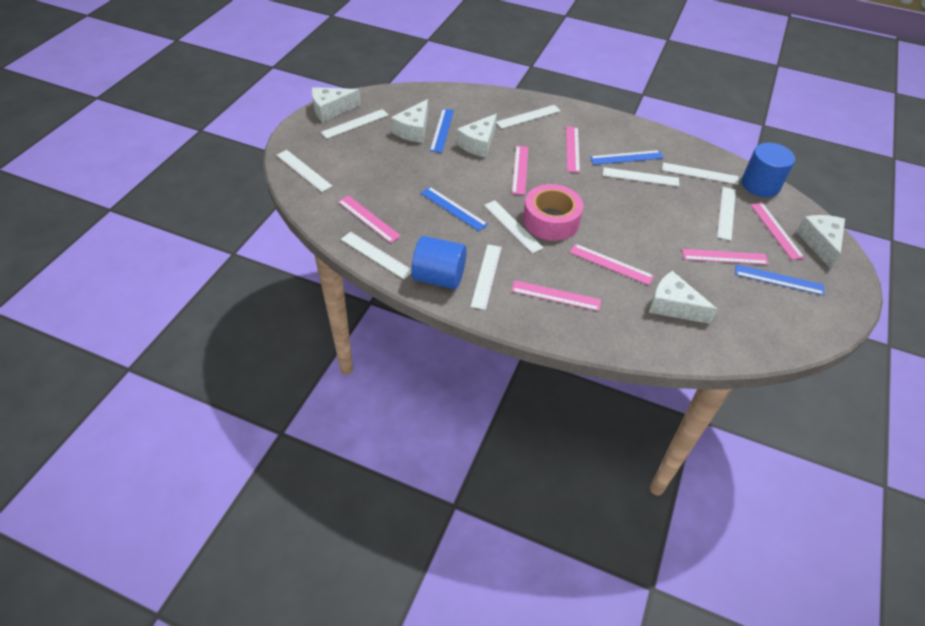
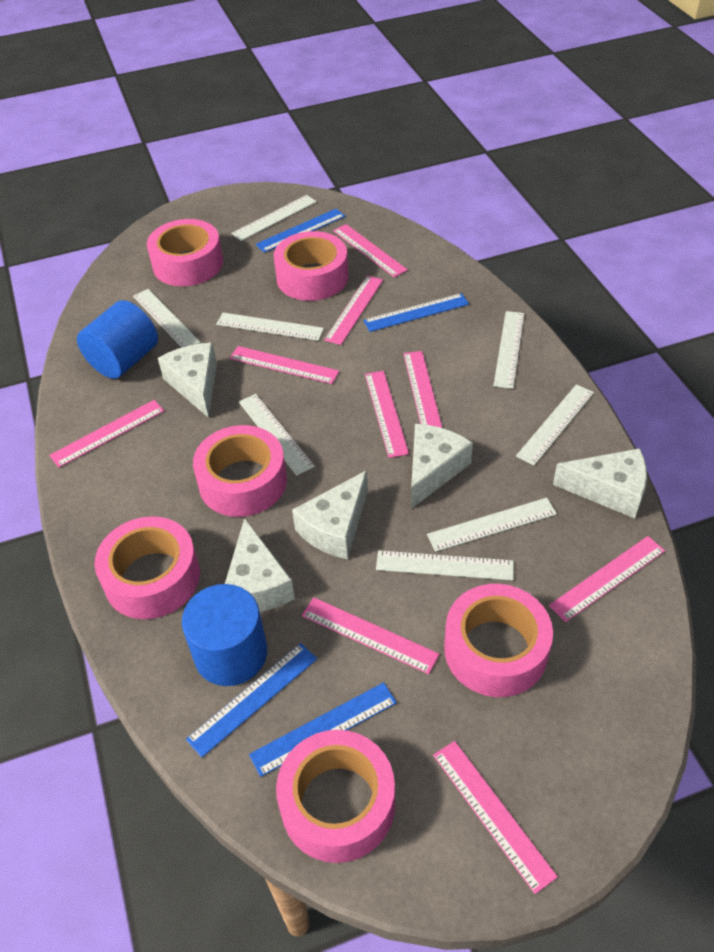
pink ruler: 7 -> 9
pink tape: 1 -> 6
white ruler: 9 -> 8

